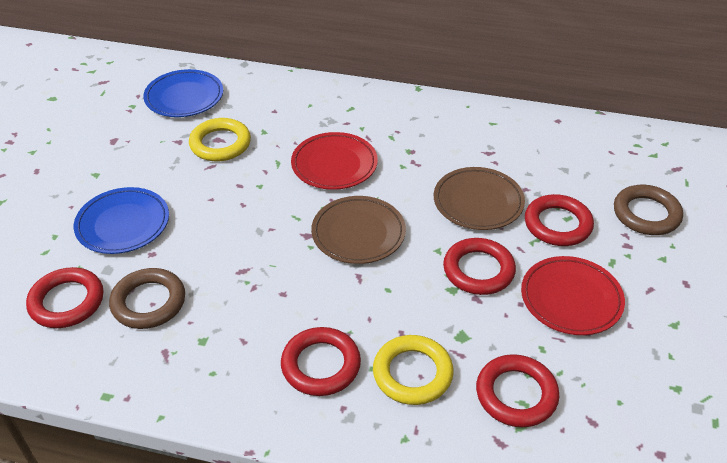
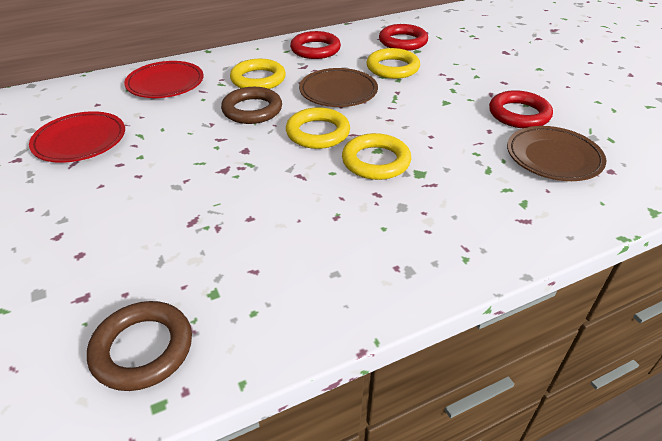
blue plate: 2 -> 0
red ring: 5 -> 3
yellow ring: 2 -> 4

